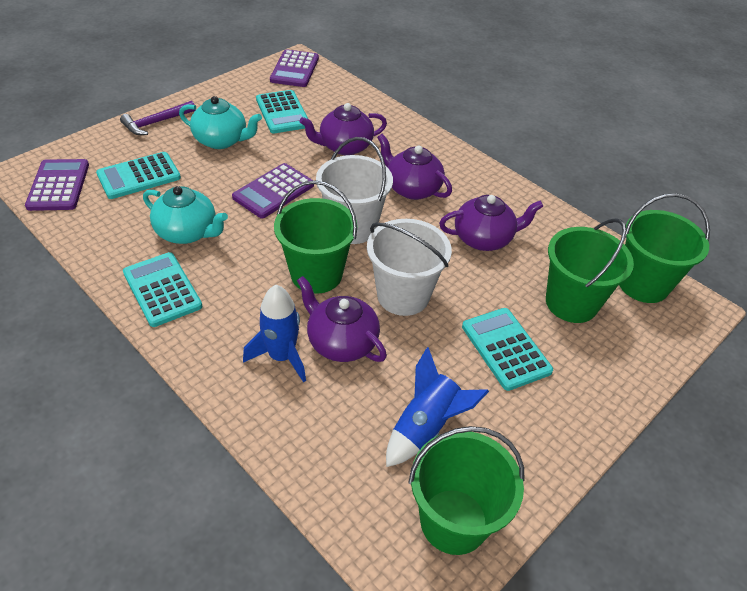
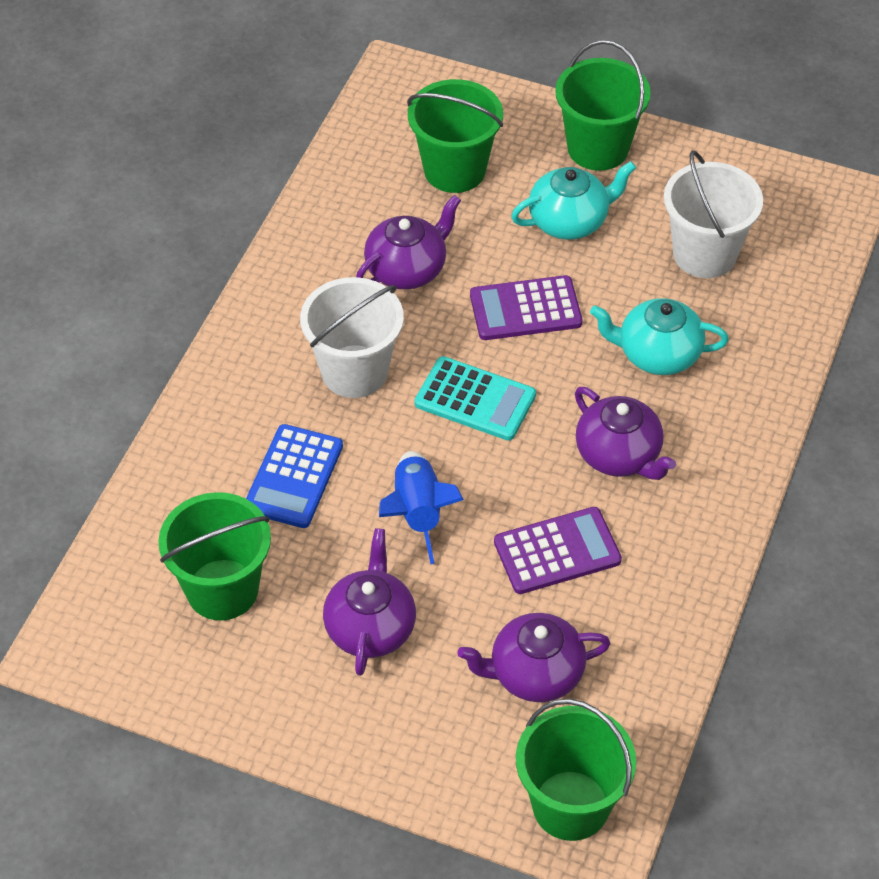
blue calculator: 0 -> 1
blue rocket: 2 -> 1
purple calculator: 3 -> 2
purple hammer: 1 -> 0
turquoise calculator: 4 -> 1

